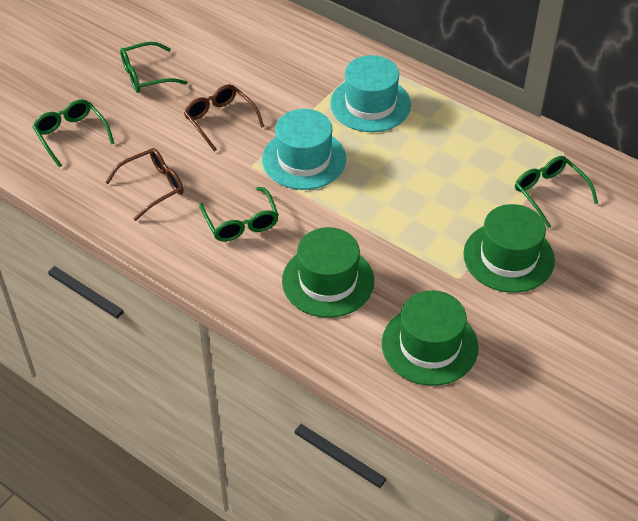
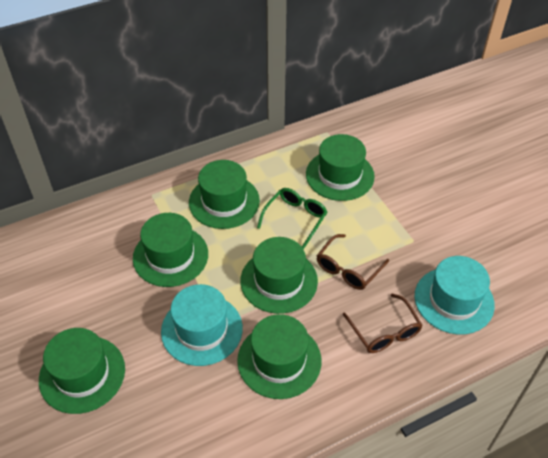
green glasses: 4 -> 1
green hat: 3 -> 6

